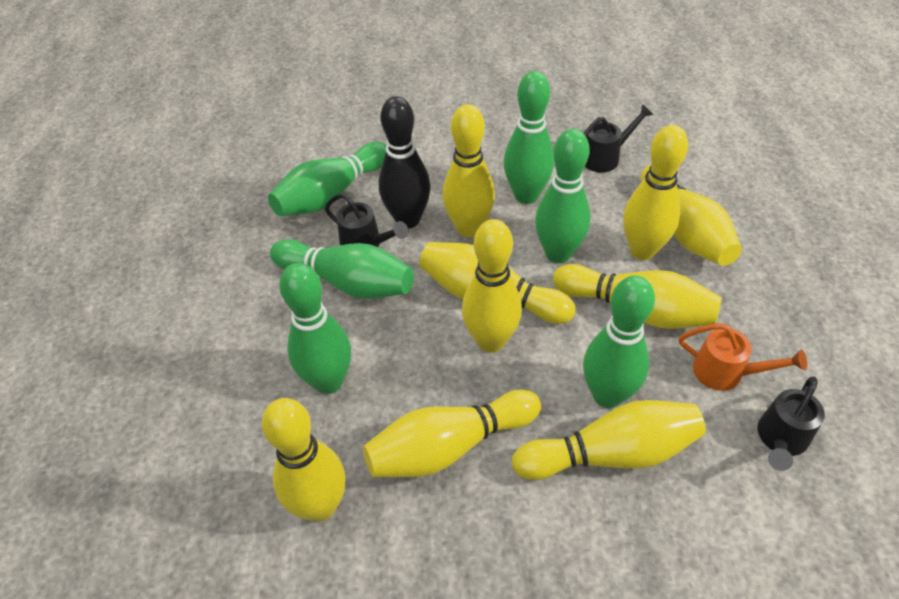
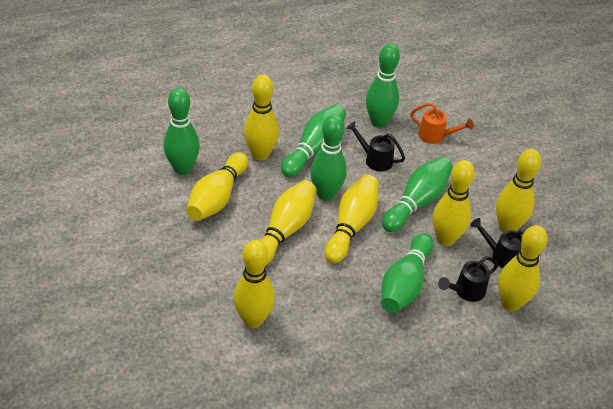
black bowling pin: 1 -> 0
yellow bowling pin: 9 -> 8

